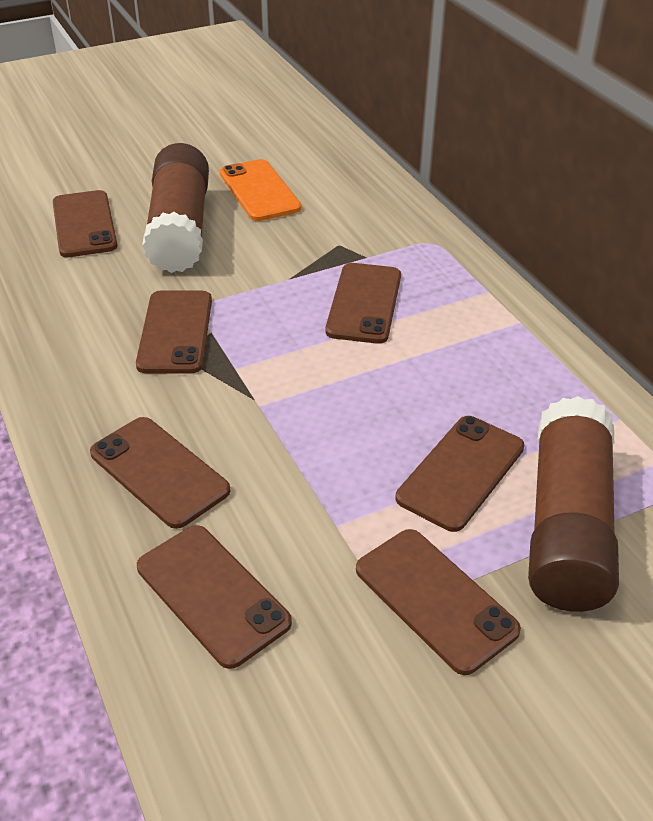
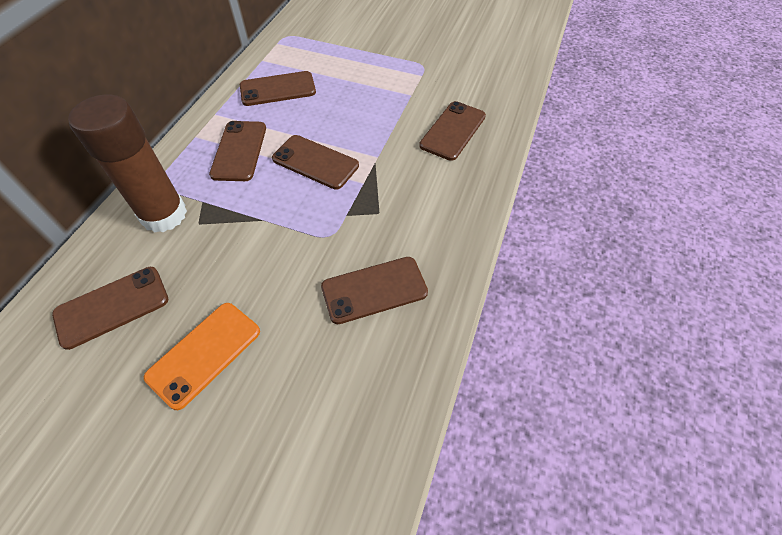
brown glue stick: 2 -> 1
brown phone: 7 -> 6

